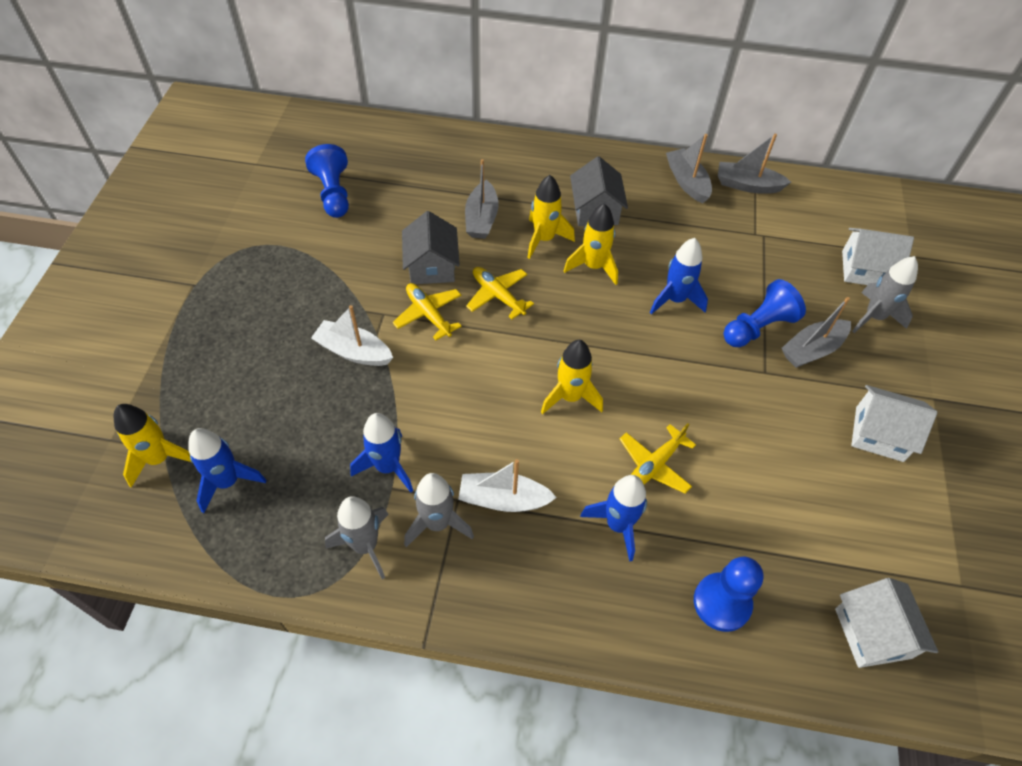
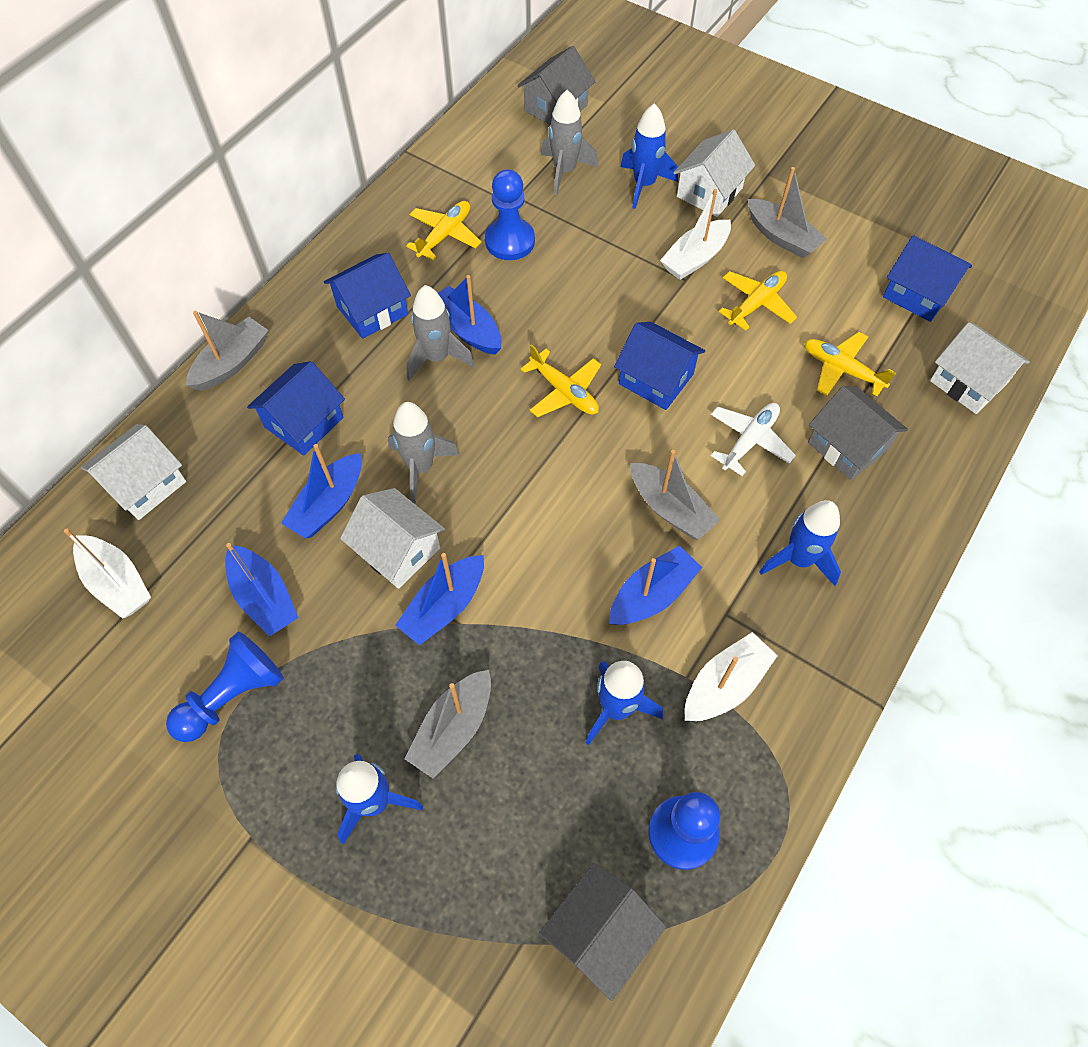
blue boat: 0 -> 5
blue house: 0 -> 4
grey house: 2 -> 3
white boat: 2 -> 3
white house: 3 -> 4
white plane: 0 -> 1
yellow plane: 3 -> 4
yellow rocket: 4 -> 0

